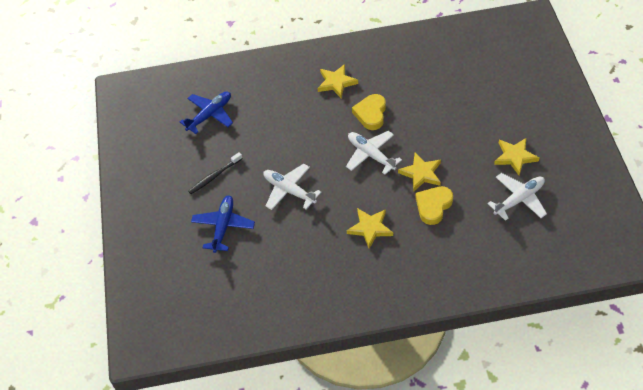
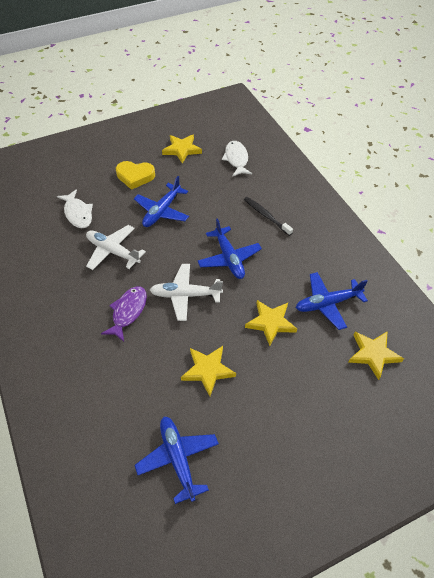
blue plane: 2 -> 4
purple fish: 0 -> 1
white fish: 0 -> 2
white plane: 3 -> 2
yellow heart: 2 -> 1

